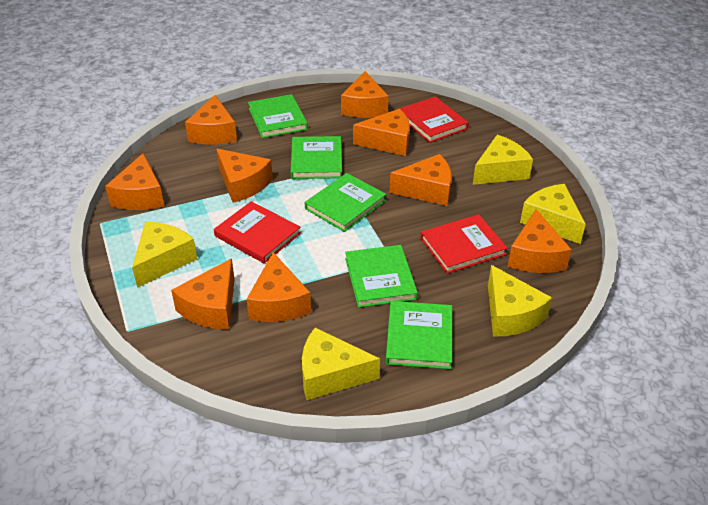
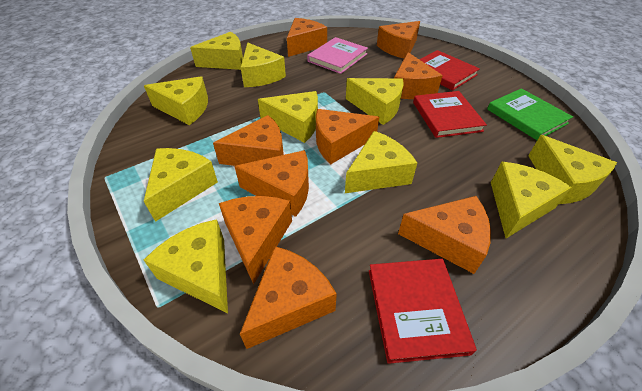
green book: 5 -> 1
pink book: 0 -> 1
yellow cheese: 5 -> 10

